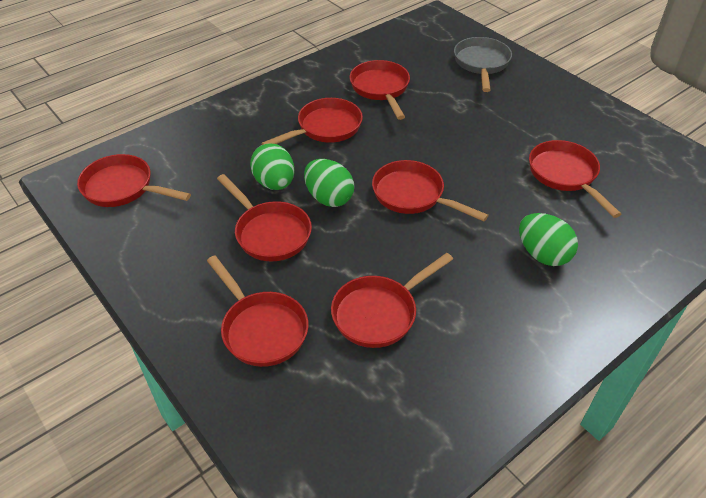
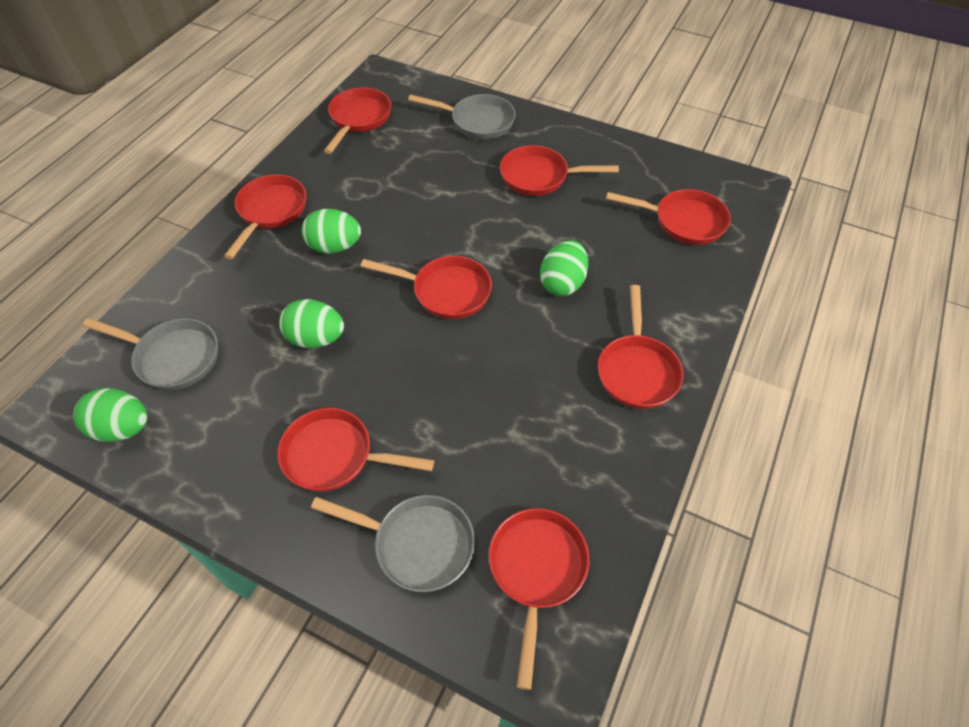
green egg: 3 -> 4
grey pan: 1 -> 3

